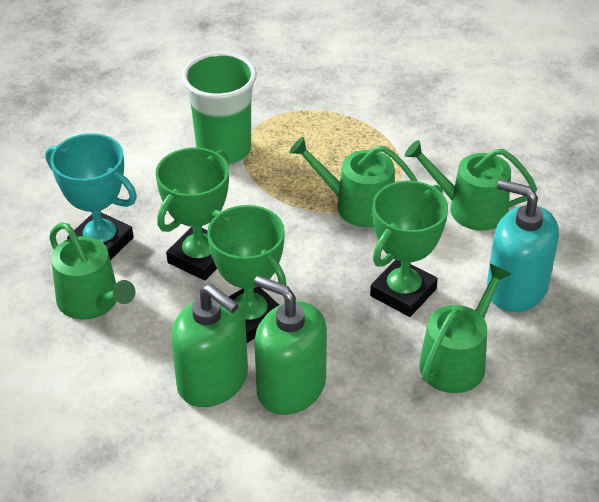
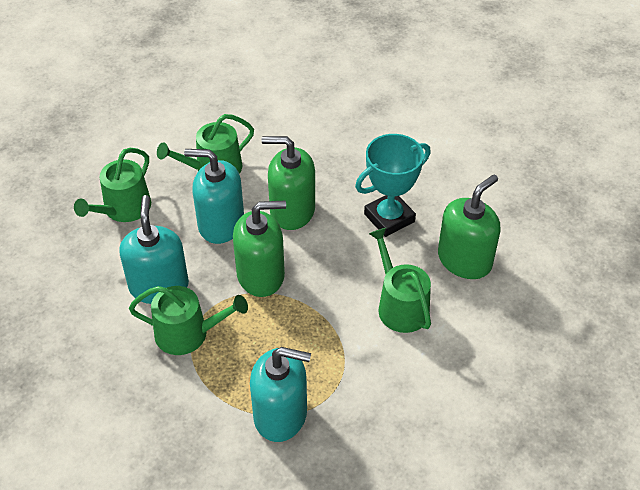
green cup: 1 -> 0
green soap dispenser: 2 -> 3
green trophy: 3 -> 0
turquoise soap dispenser: 1 -> 3

